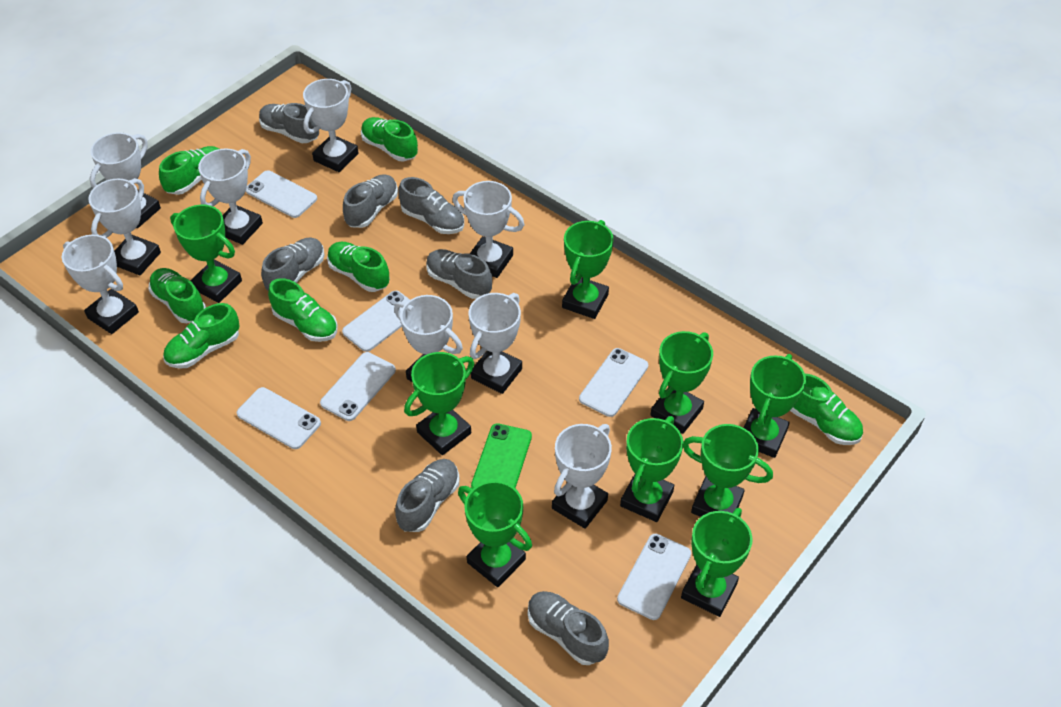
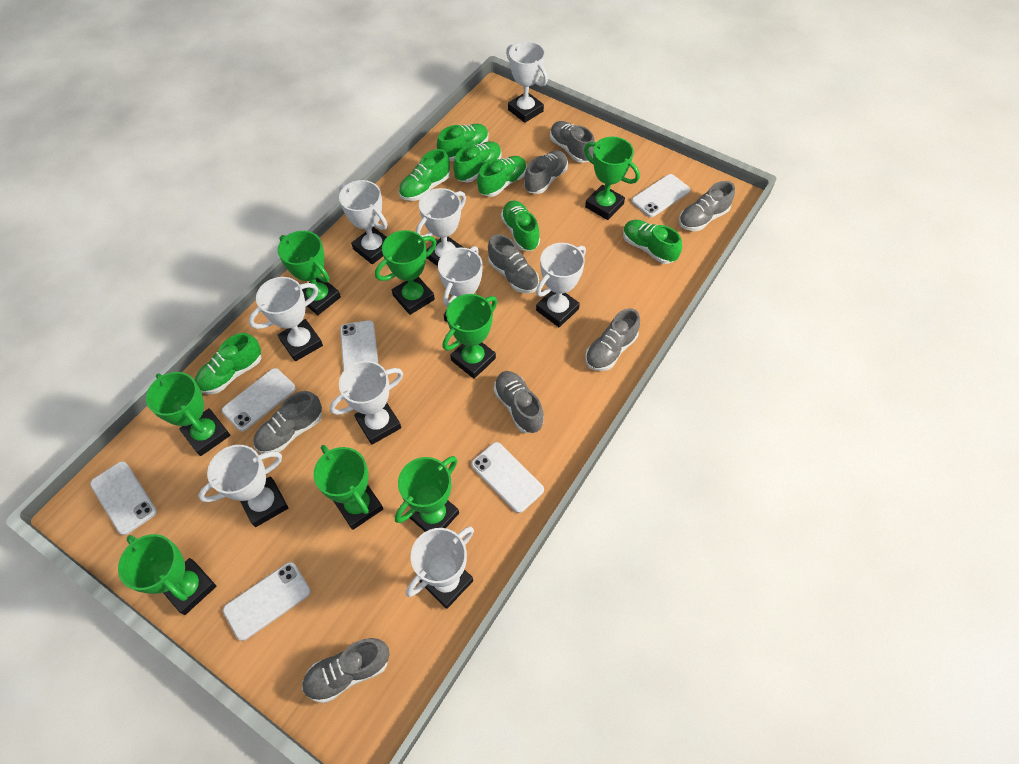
green phone: 1 -> 0
green trophy: 9 -> 8
grey shoe: 7 -> 8

